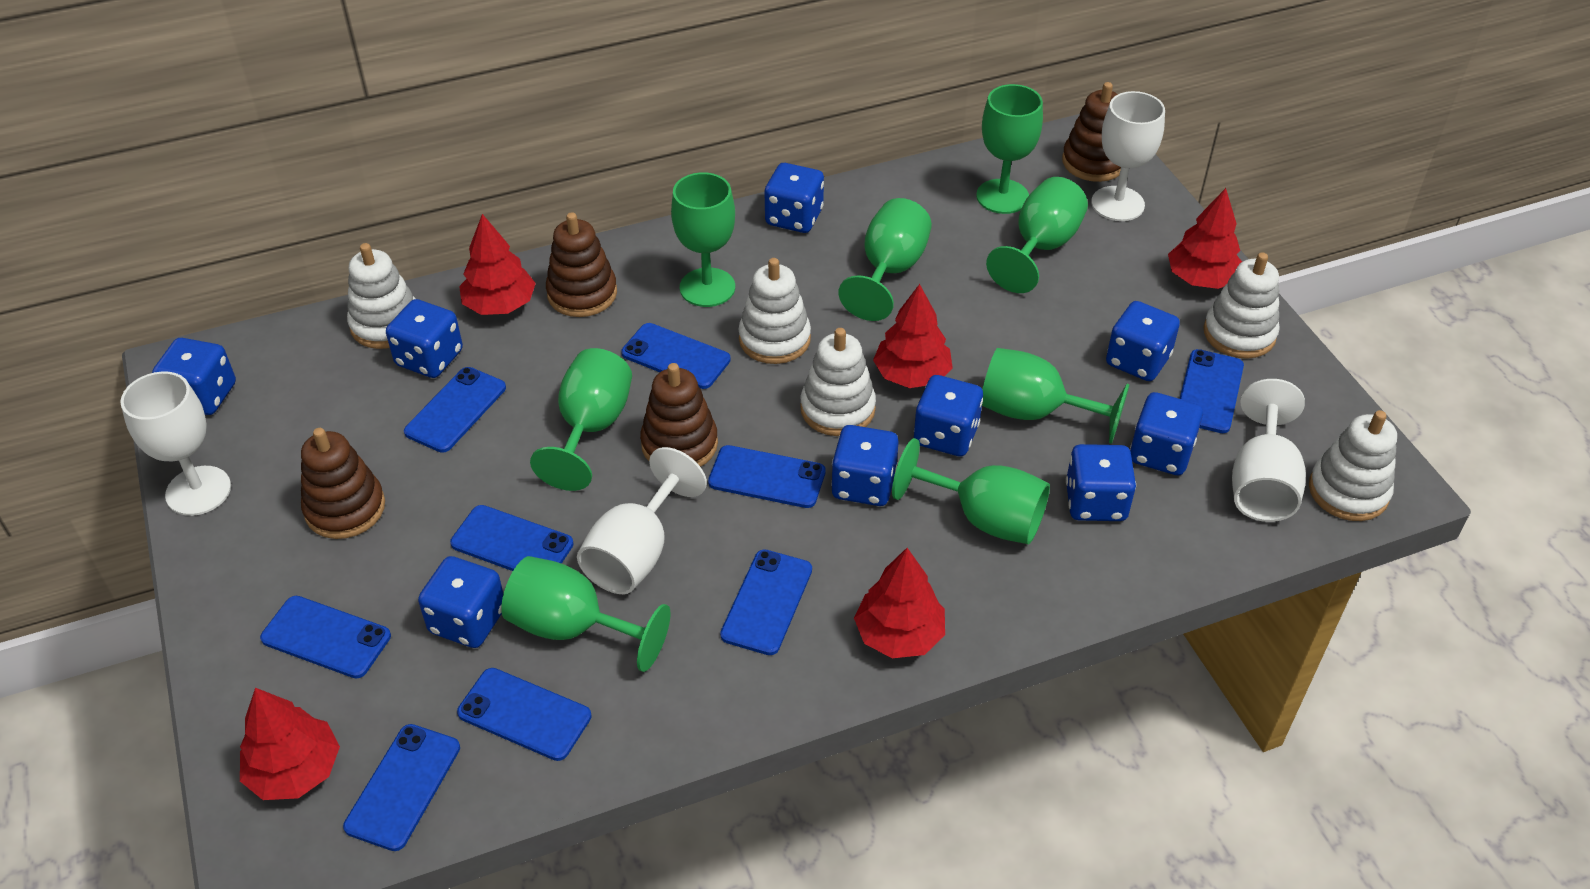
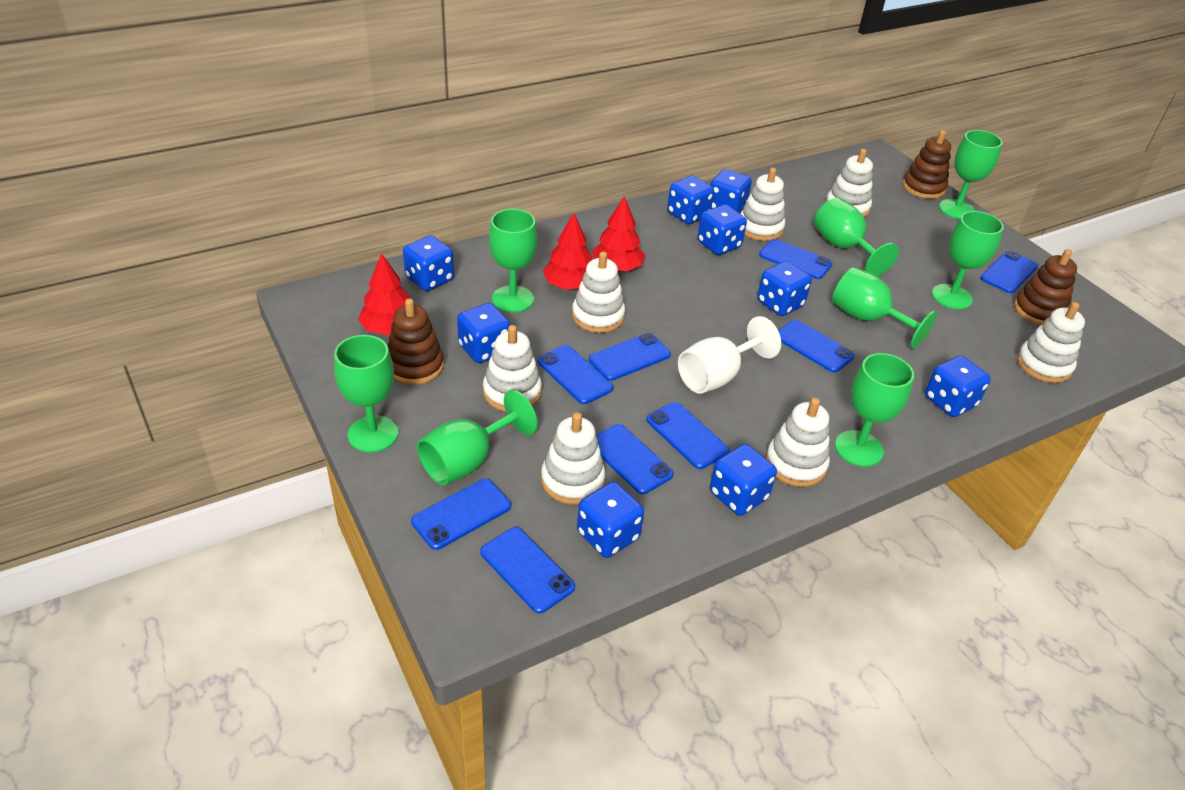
brown stacking toy: 4 -> 3
red tree: 5 -> 3
white goblet: 4 -> 1
white stacking toy: 5 -> 7

